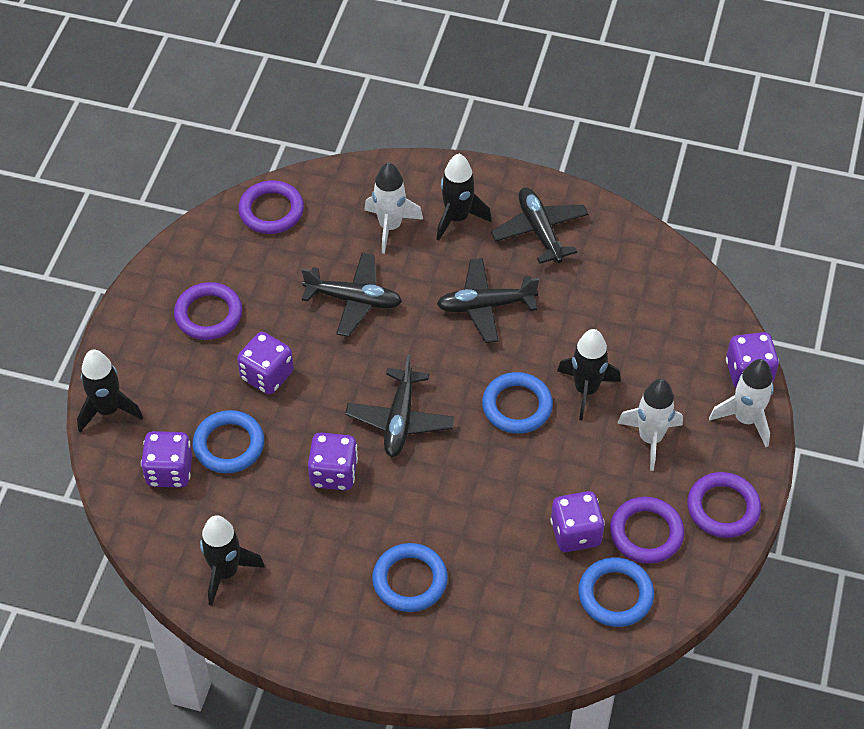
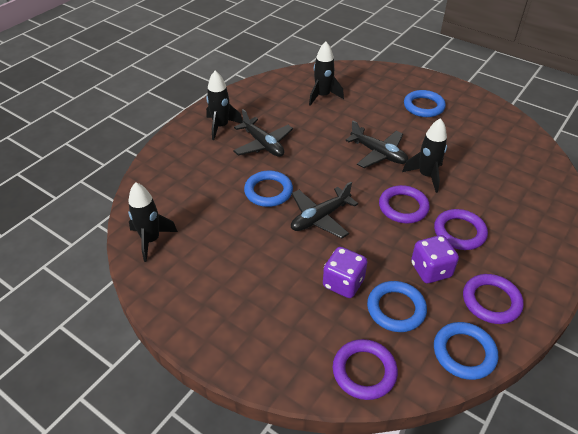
black plane: 4 -> 3
purple dice: 5 -> 2
white rocket: 3 -> 0

